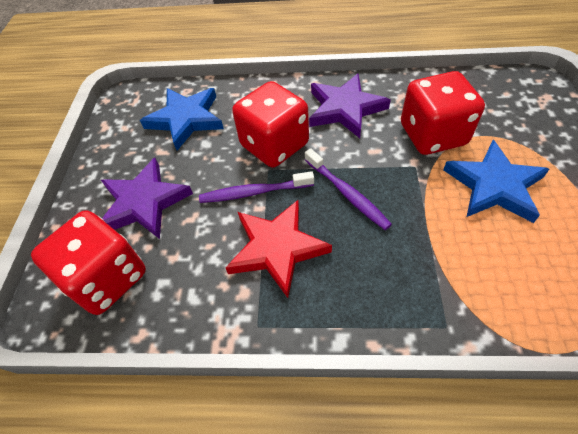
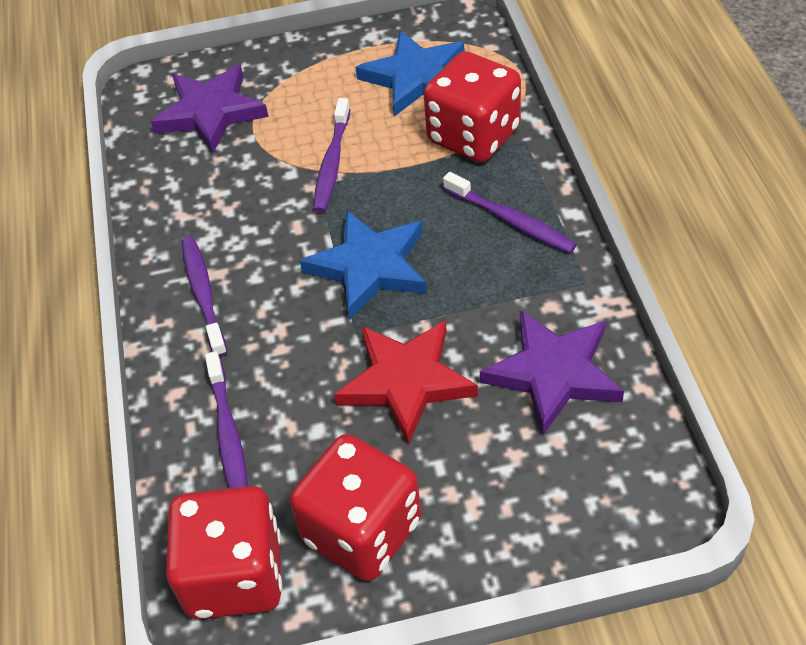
purple toothbrush: 2 -> 4

